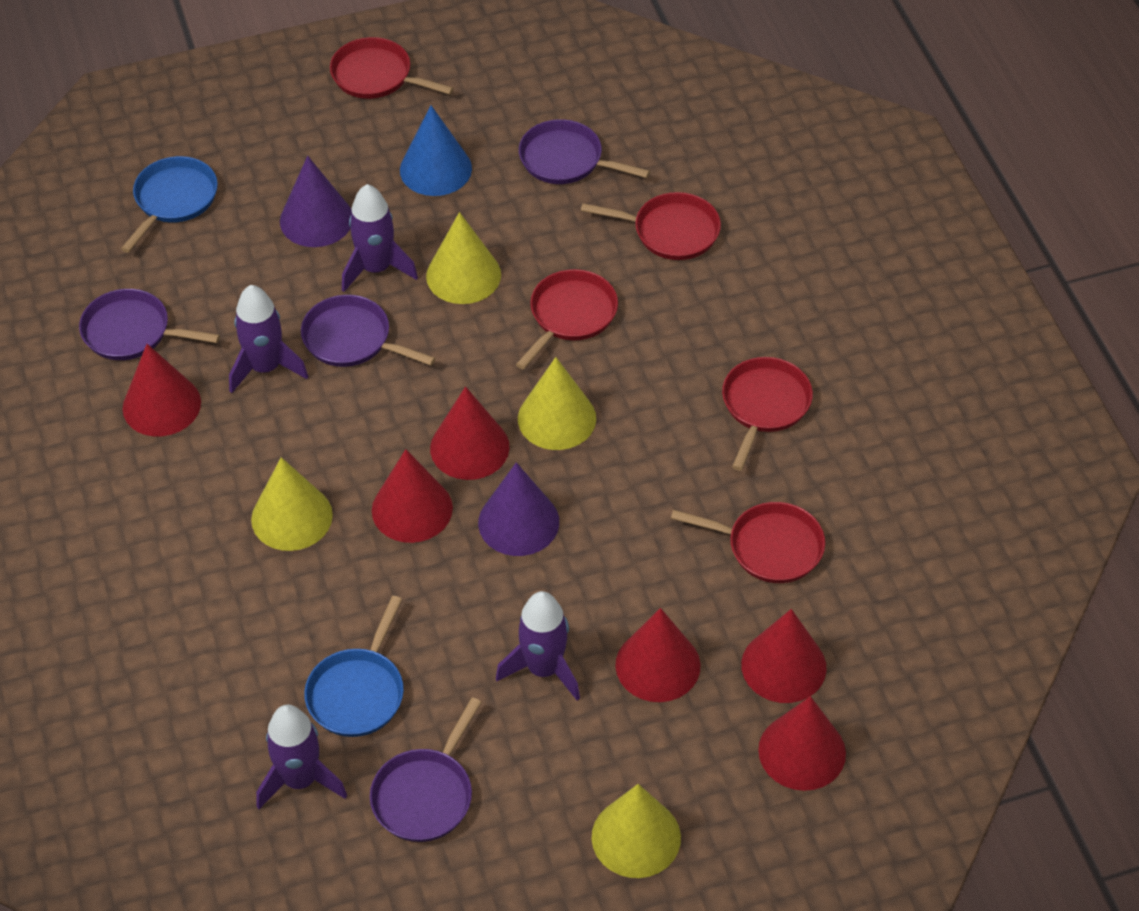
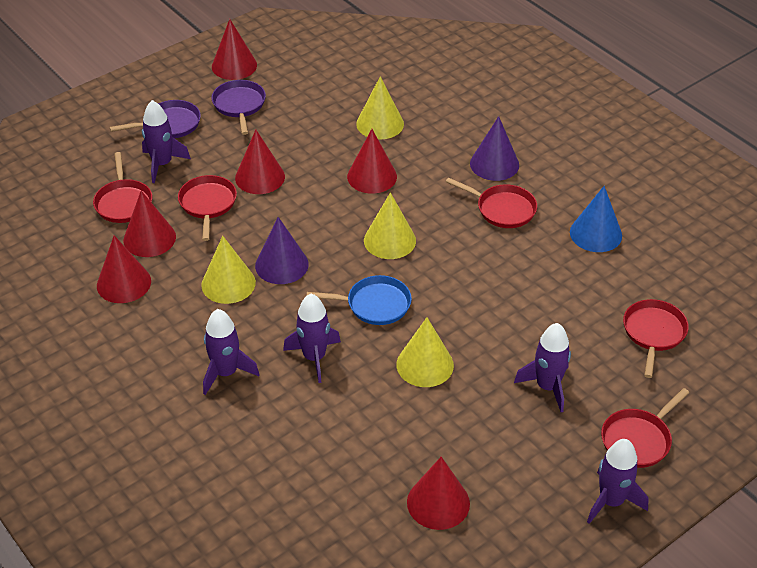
blue pan: 2 -> 1
purple pan: 4 -> 2
purple rocket: 4 -> 5

